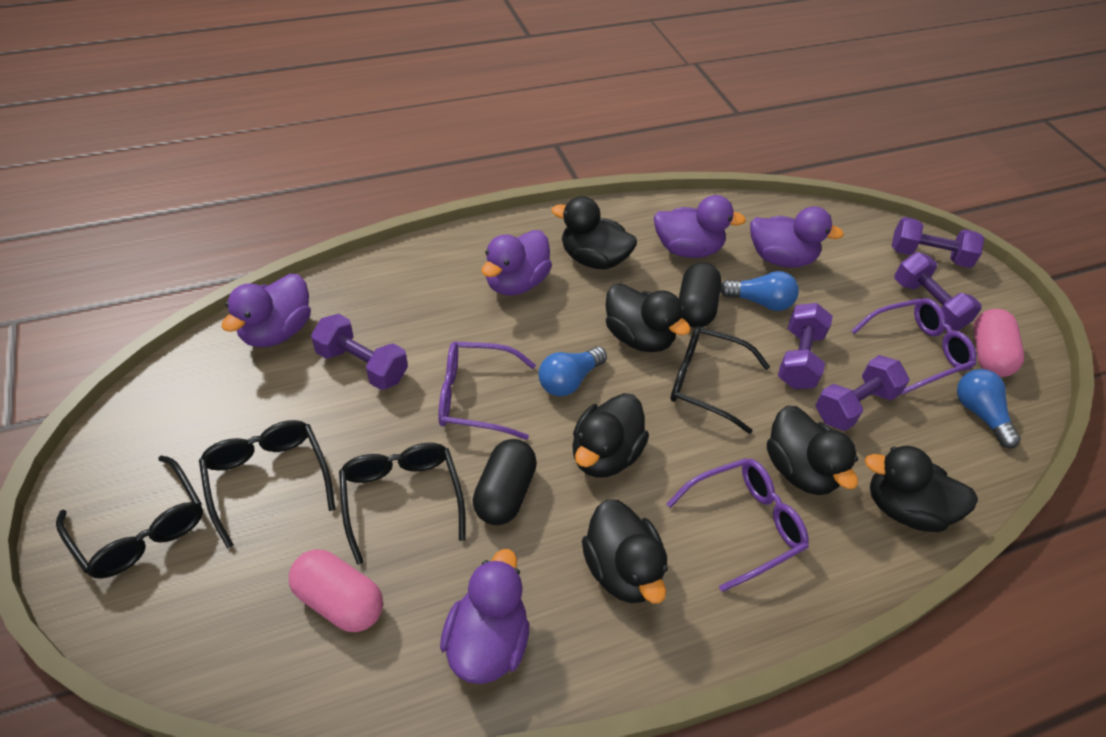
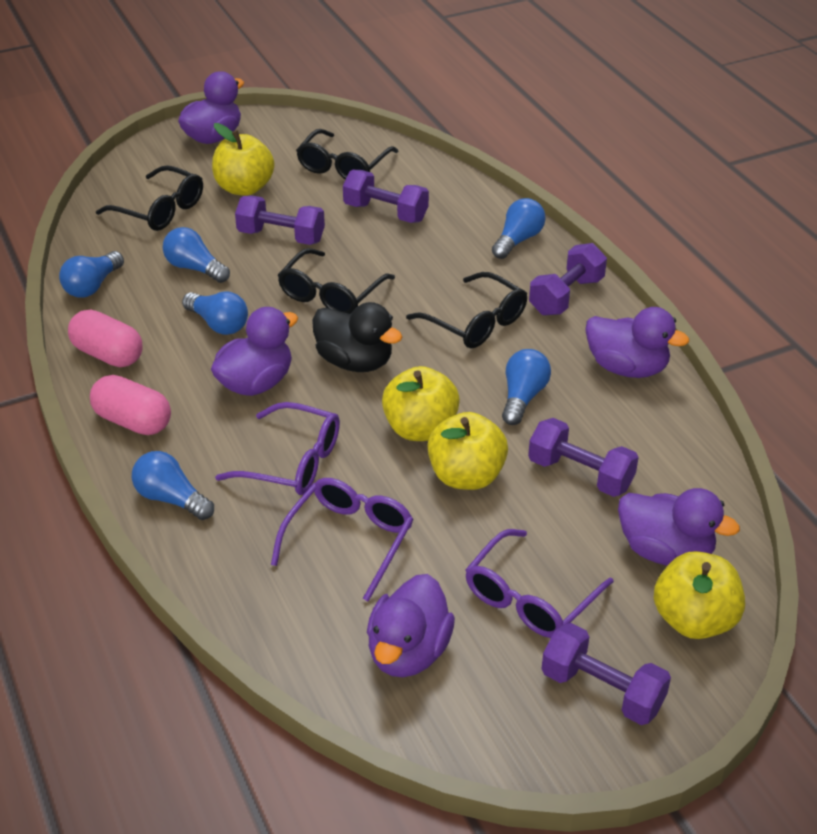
black capsule: 2 -> 0
black duck: 6 -> 1
blue light bulb: 3 -> 6
yellow apple: 0 -> 4

